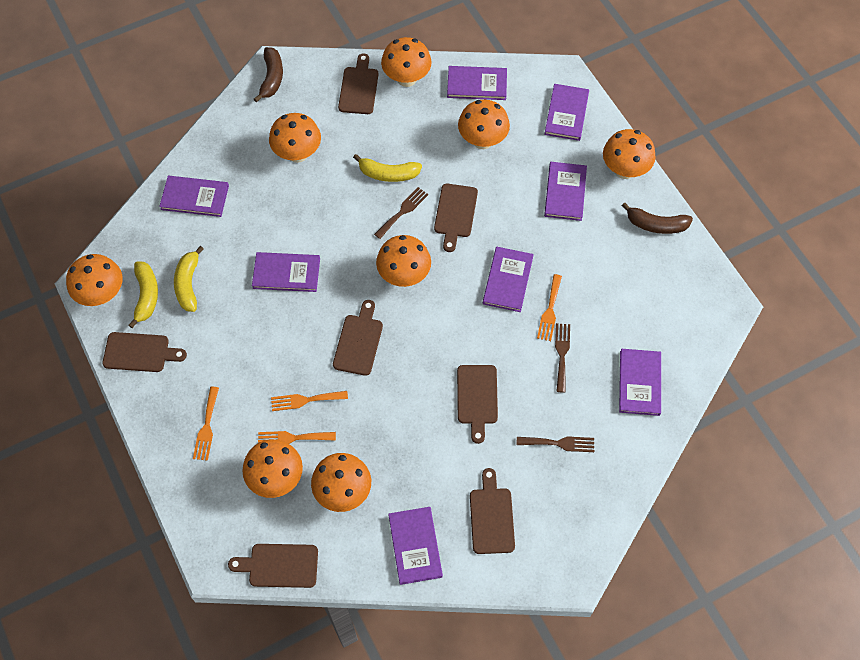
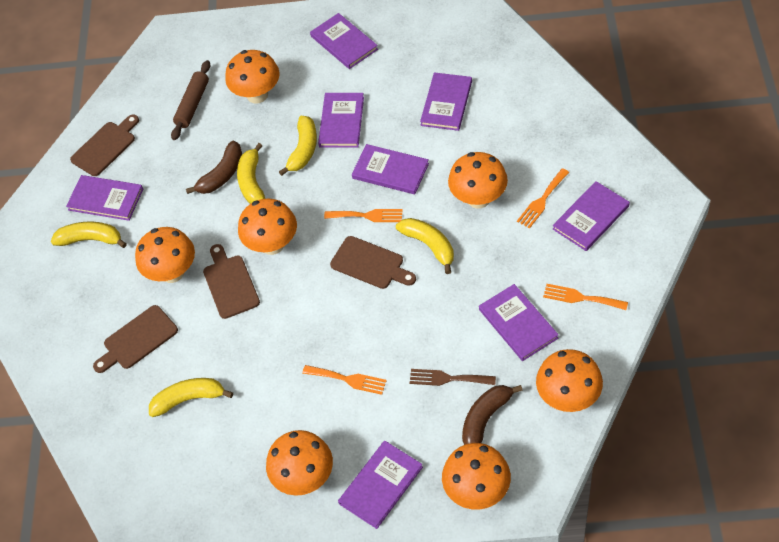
brown cutting board: 7 -> 4
brown fork: 3 -> 1
brown rolling pin: 0 -> 1
orange mushroom: 8 -> 7
yellow banana: 3 -> 5

